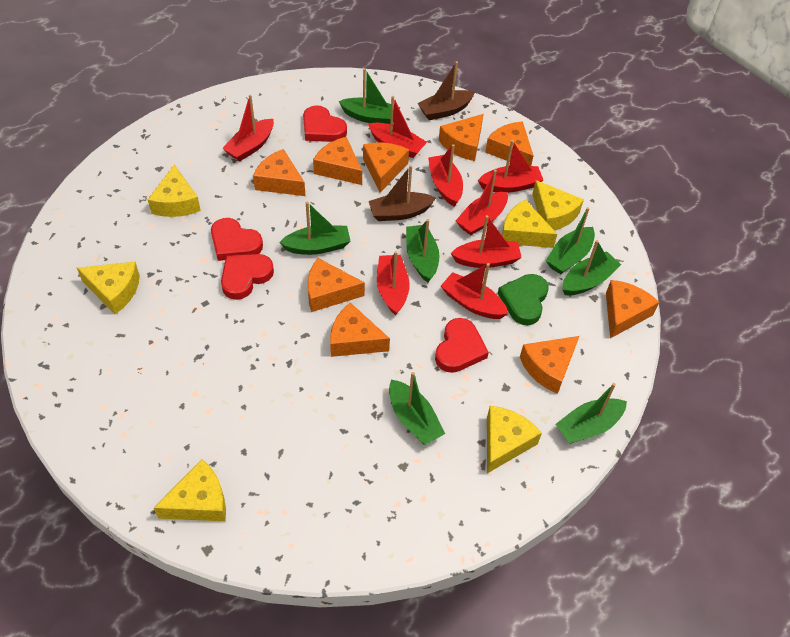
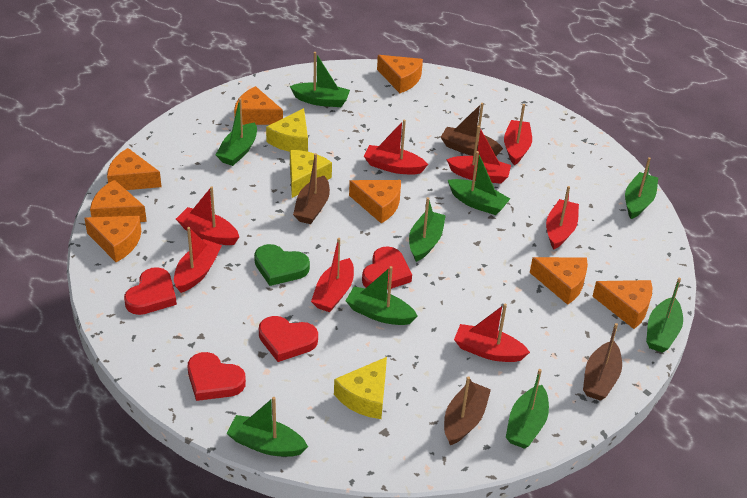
brown boat: 2 -> 4
green boat: 7 -> 9
orange cheese: 9 -> 8
yellow cheese: 6 -> 3

